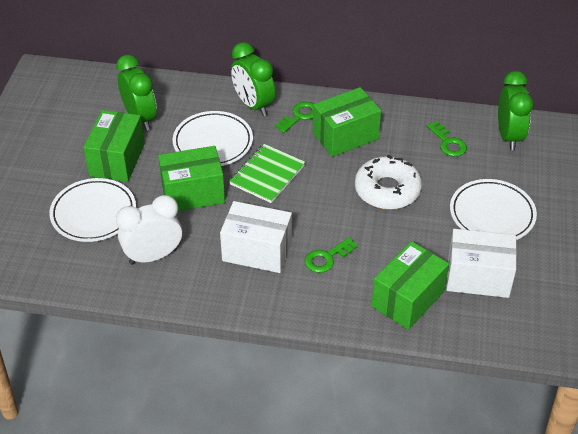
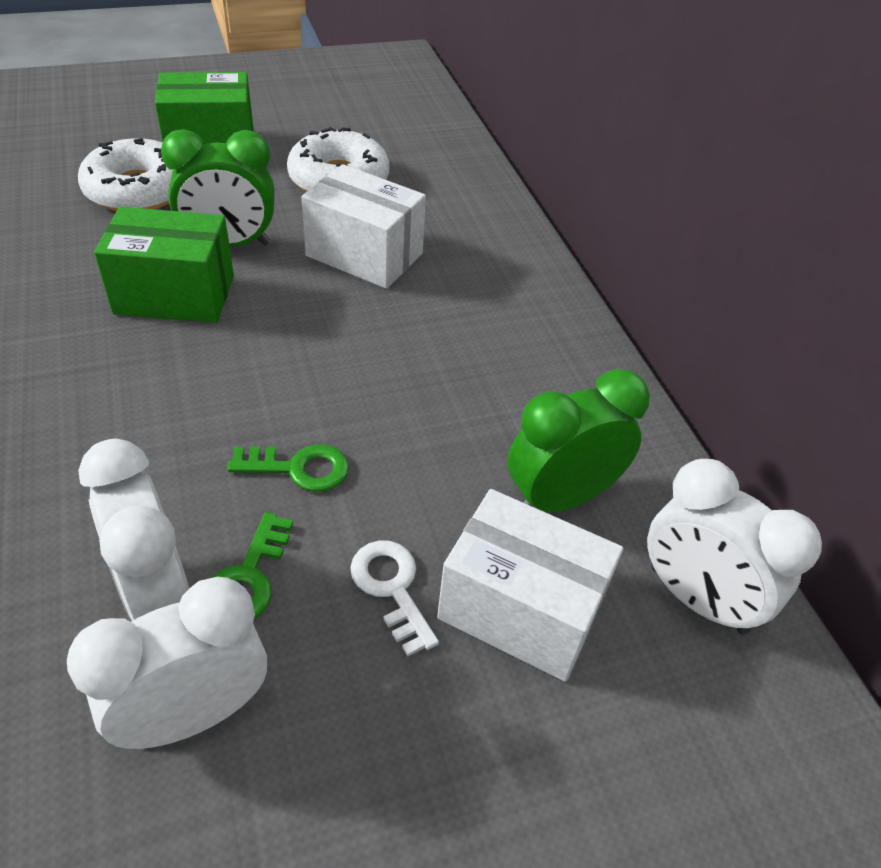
green box: 4 -> 2
green clock: 3 -> 2
green key: 3 -> 2
green notebook: 1 -> 0
white clock: 1 -> 3
white donut: 1 -> 2
white key: 0 -> 1
white plate: 3 -> 0

